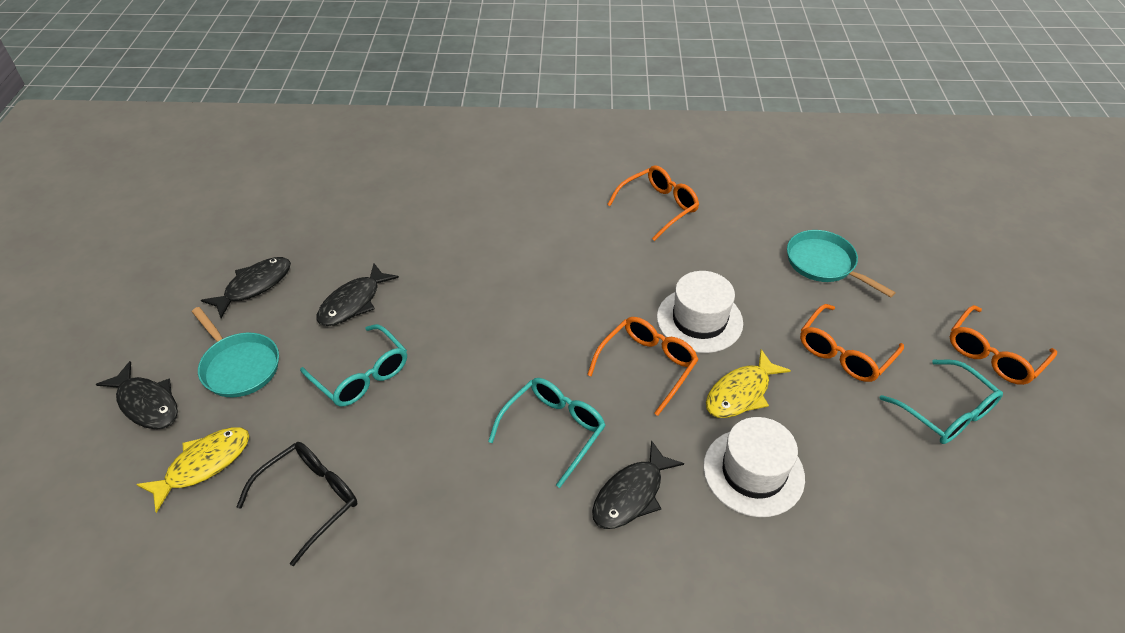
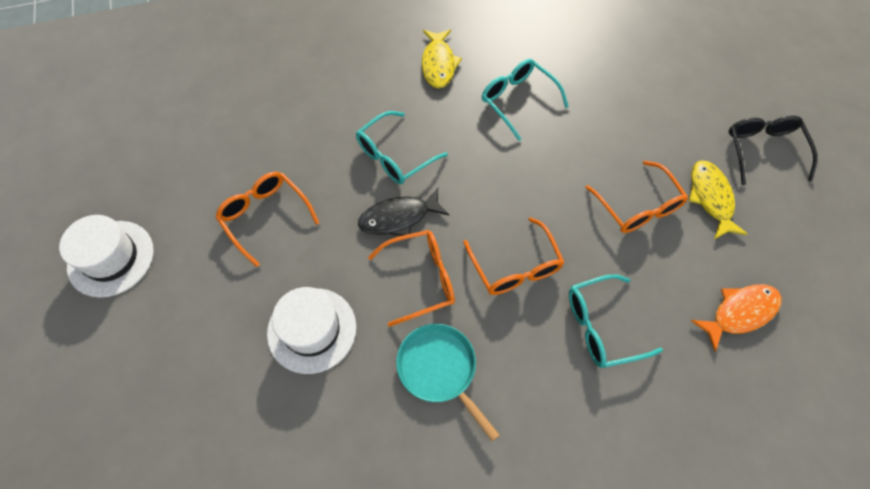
black fish: 4 -> 1
orange fish: 0 -> 1
turquoise pan: 2 -> 1

